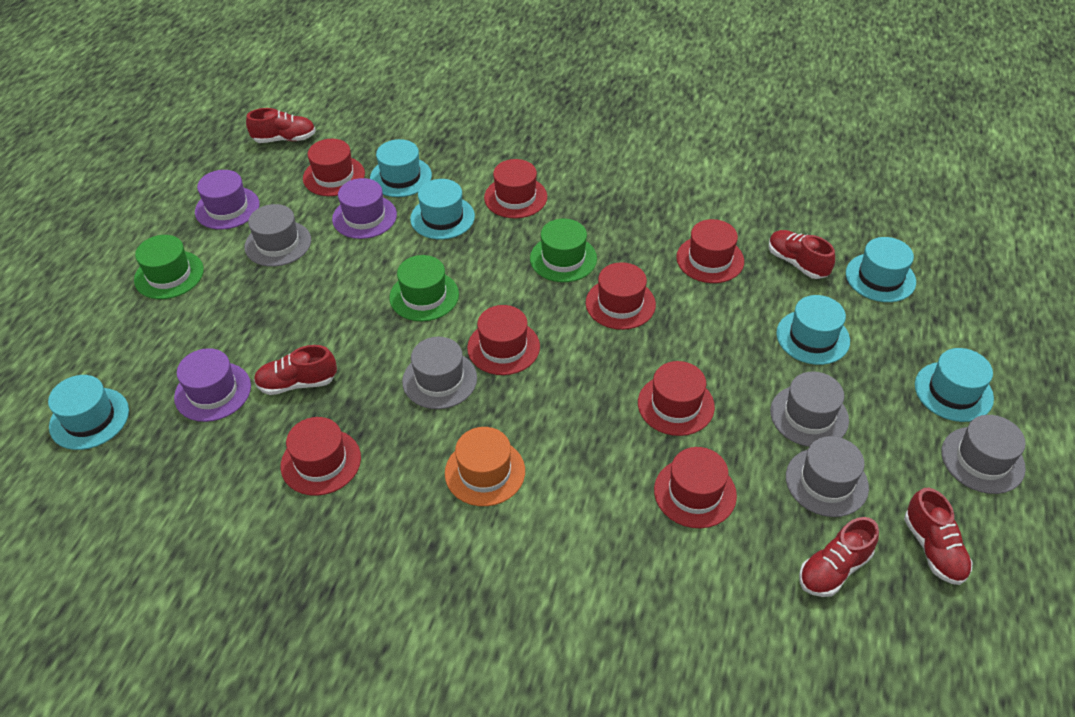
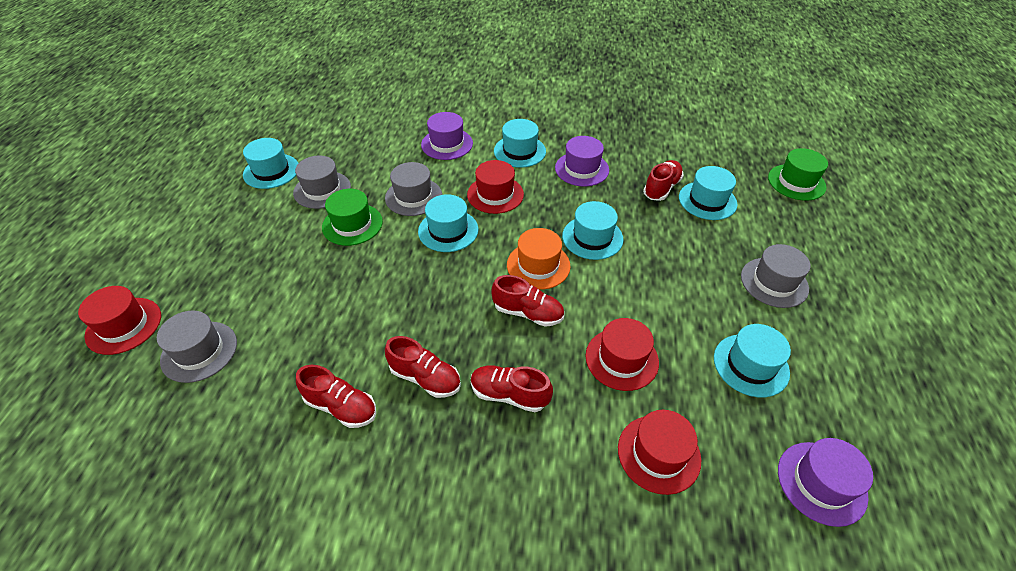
green hat: 3 -> 2
grey hat: 5 -> 4
red hat: 8 -> 4

